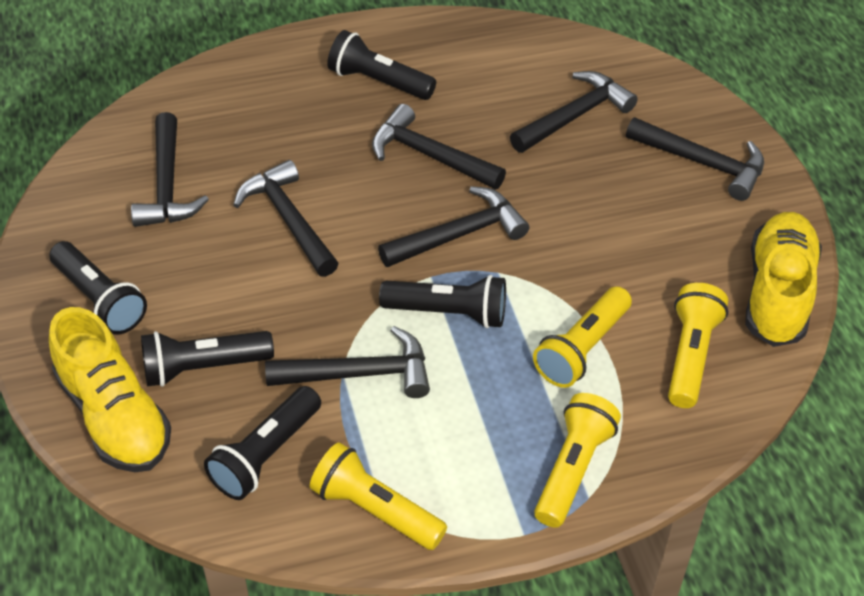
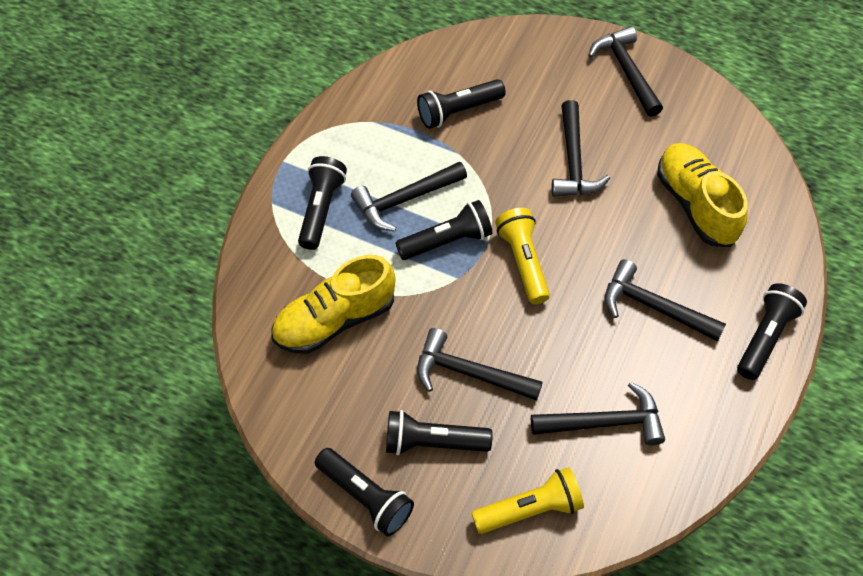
black flashlight: 5 -> 6
black hammer: 7 -> 6
yellow flashlight: 4 -> 2

